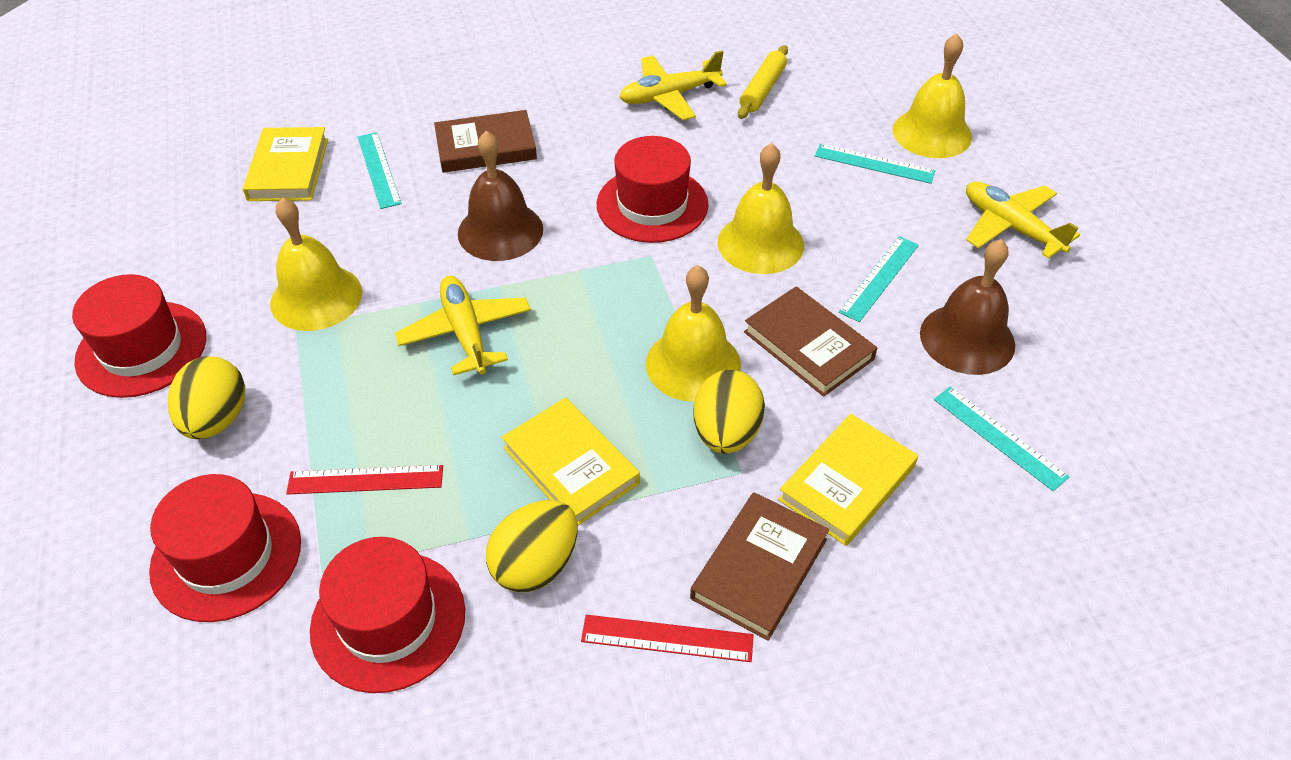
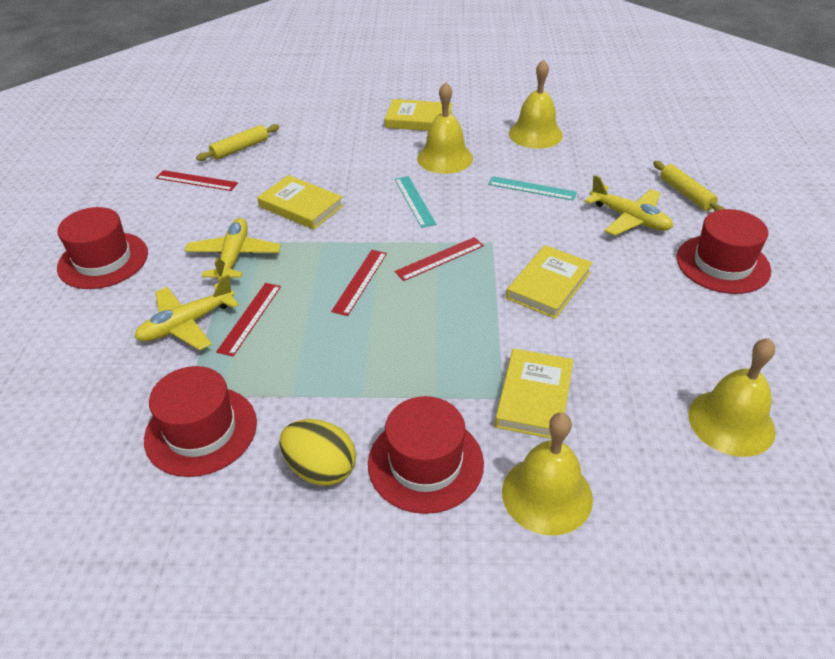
brown bell: 2 -> 0
brown book: 3 -> 0
red ruler: 2 -> 4
turquoise ruler: 4 -> 2
yellow book: 3 -> 4
yellow egg: 3 -> 1
yellow rolling pin: 1 -> 2

